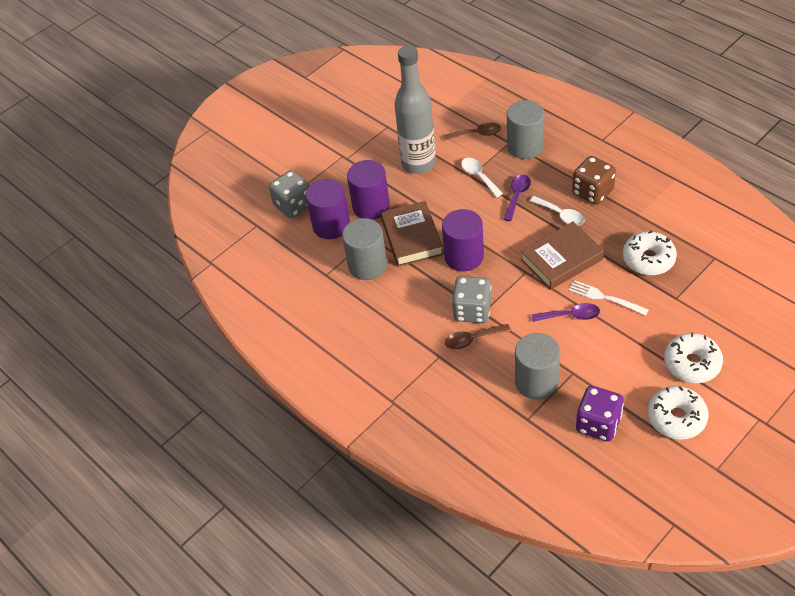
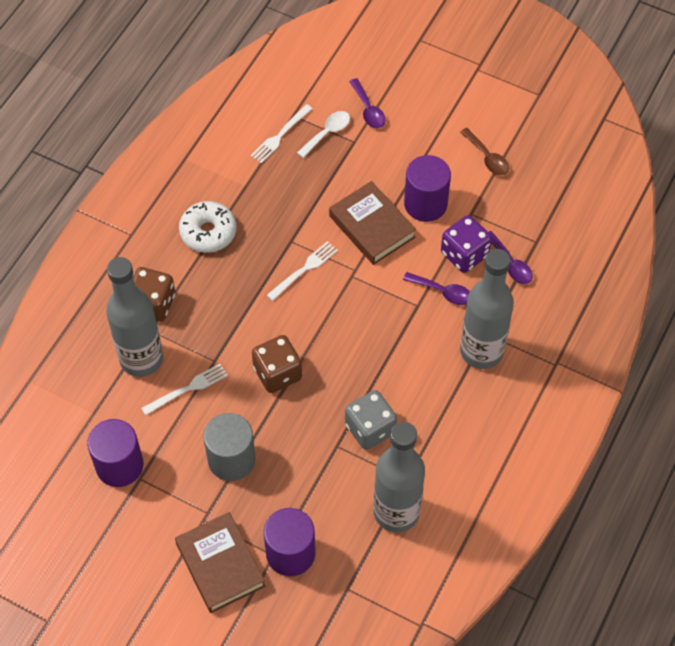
brown dice: 1 -> 2
brown spoon: 2 -> 1
grey bottle: 1 -> 3
grey cylinder: 3 -> 1
grey dice: 2 -> 1
purple spoon: 2 -> 3
white donut: 3 -> 1
white fork: 1 -> 3
white spoon: 2 -> 1

